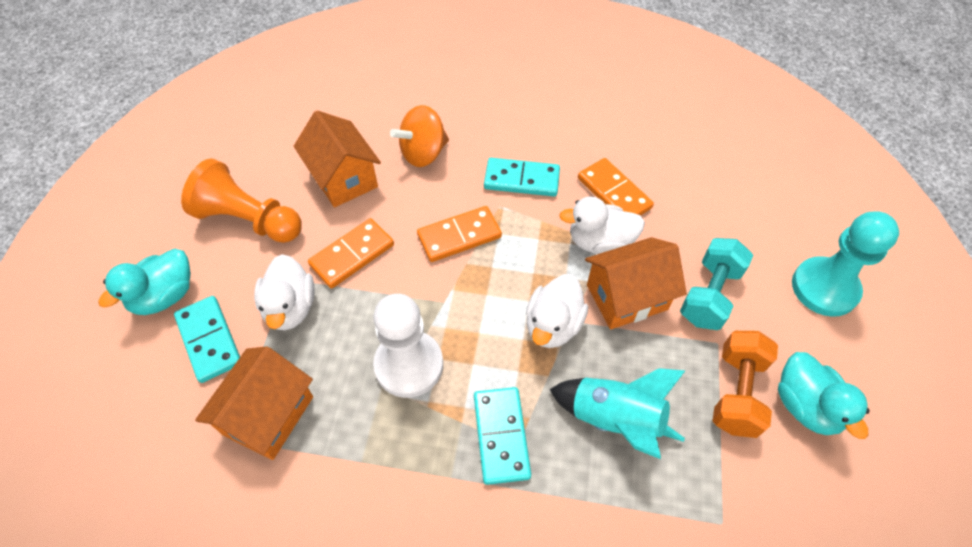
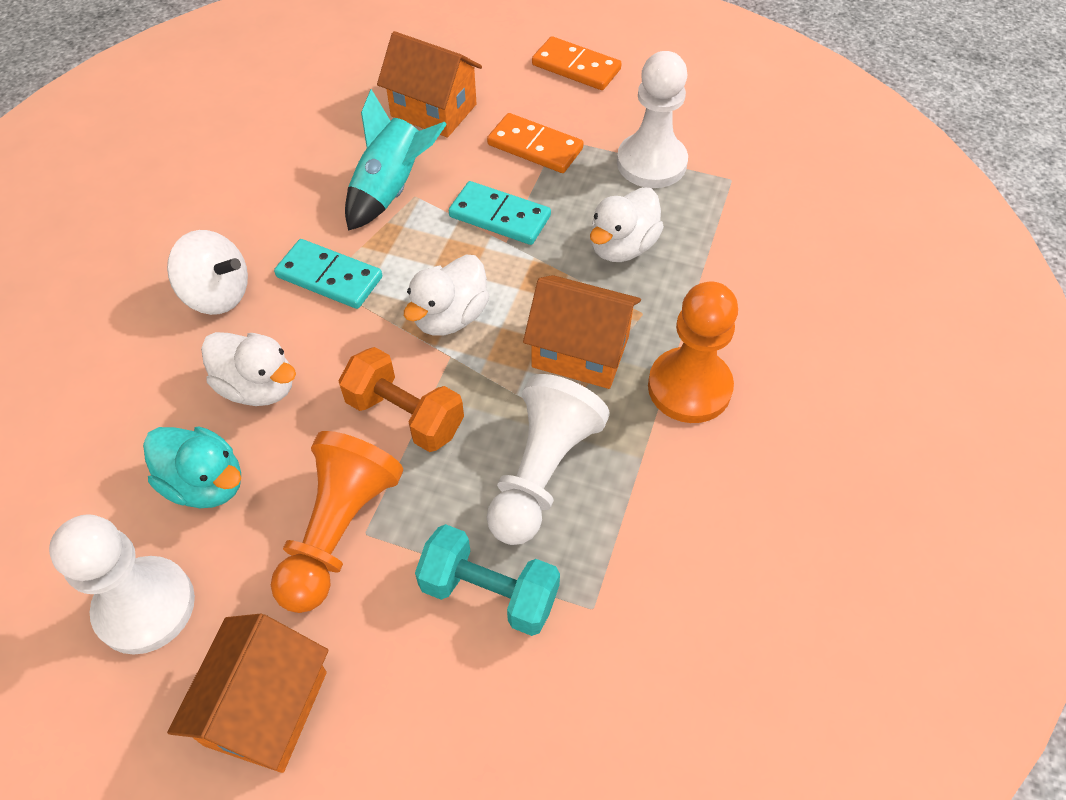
orange domino: 3 -> 2
orange pawn: 1 -> 2
orange spinning top: 1 -> 0
turquoise domino: 3 -> 2
turquoise duck: 2 -> 1
turquoise pawn: 1 -> 0
white pawn: 1 -> 3
white spinning top: 0 -> 1

